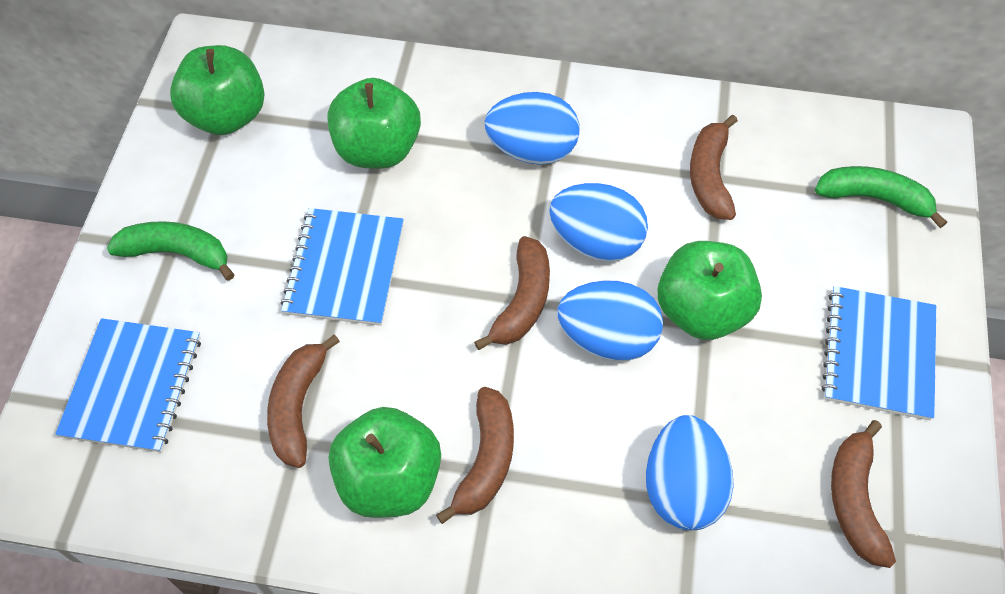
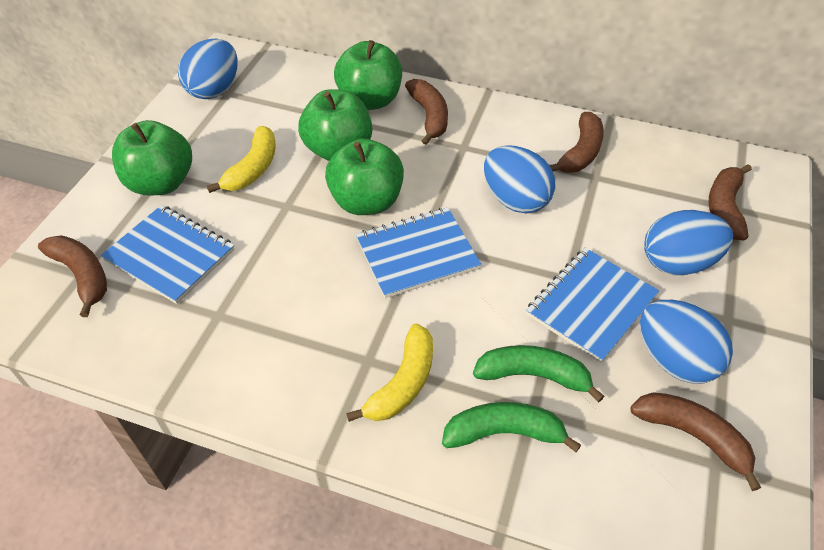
yellow banana: 0 -> 2

